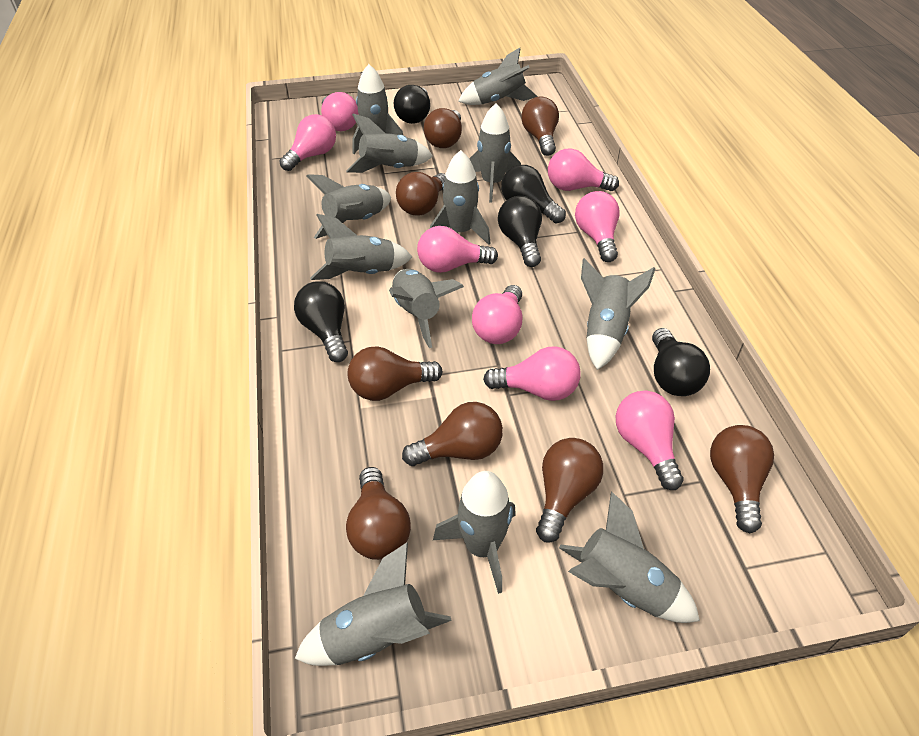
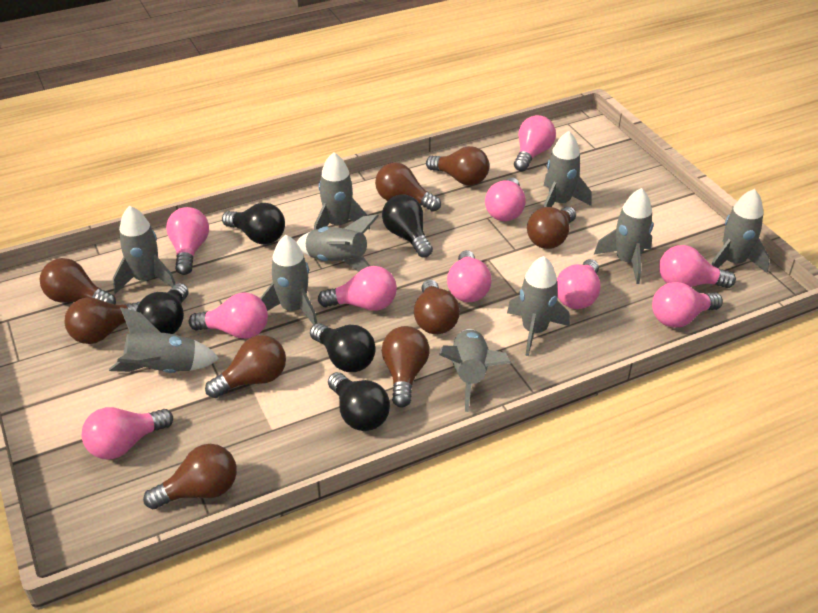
brown light bulb: 8 -> 9
grey rocket: 12 -> 10
pink light bulb: 8 -> 10

